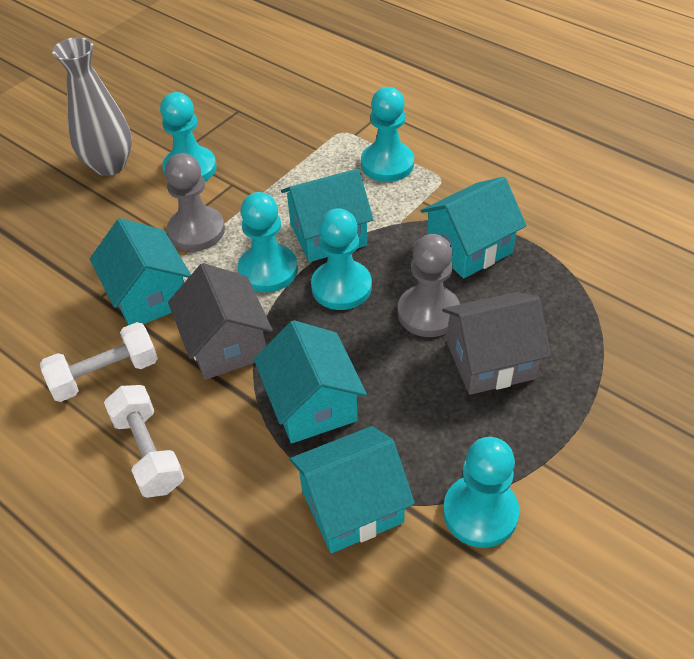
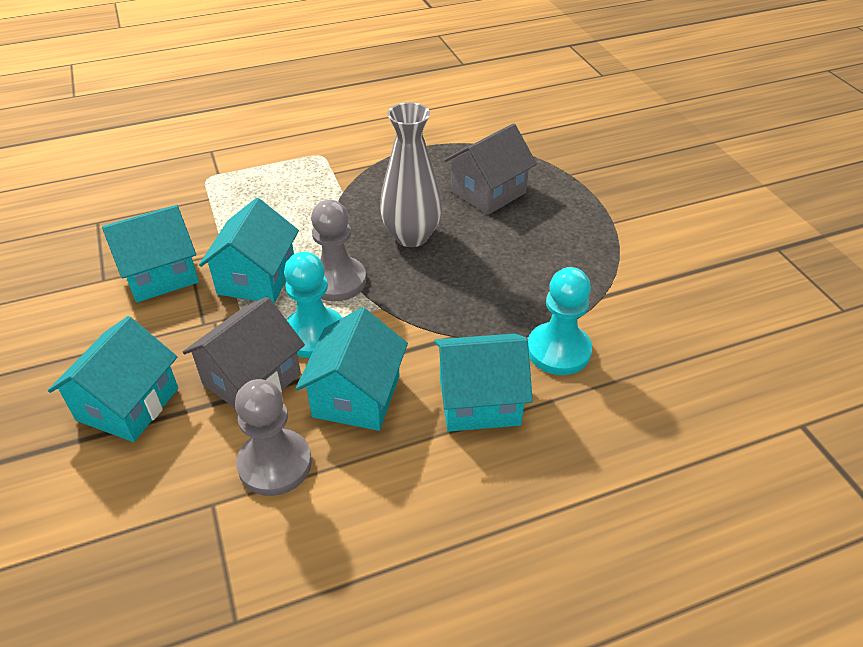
turquoise pawn: 5 -> 2
white dumbbell: 2 -> 0

